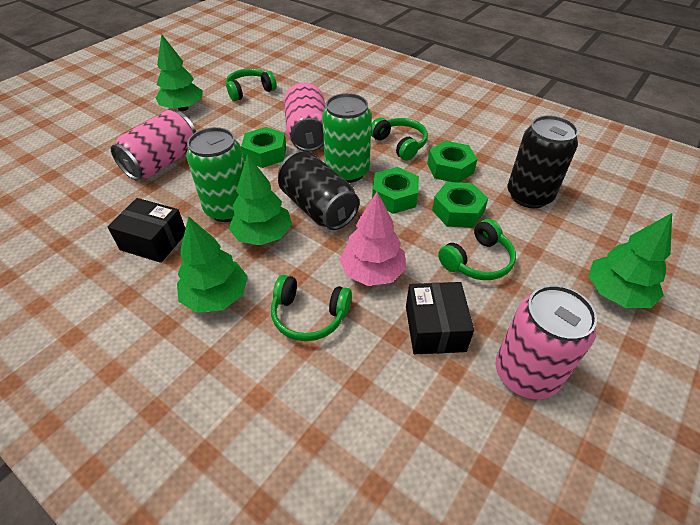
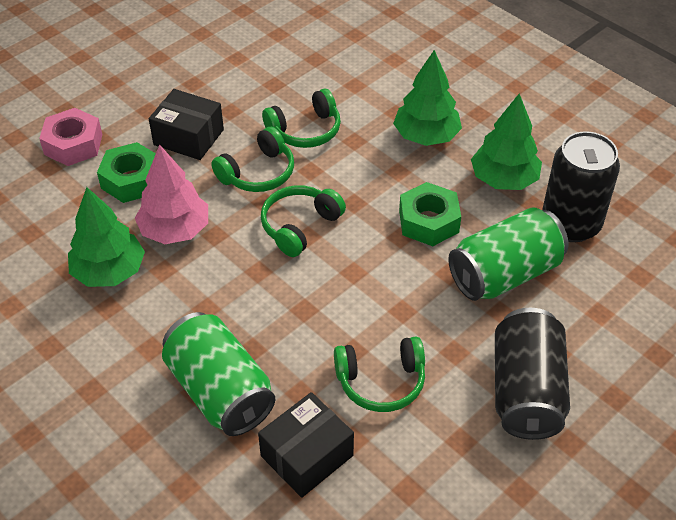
green nut: 4 -> 2
green tree: 4 -> 3
pink can: 3 -> 0
pink nut: 0 -> 1

